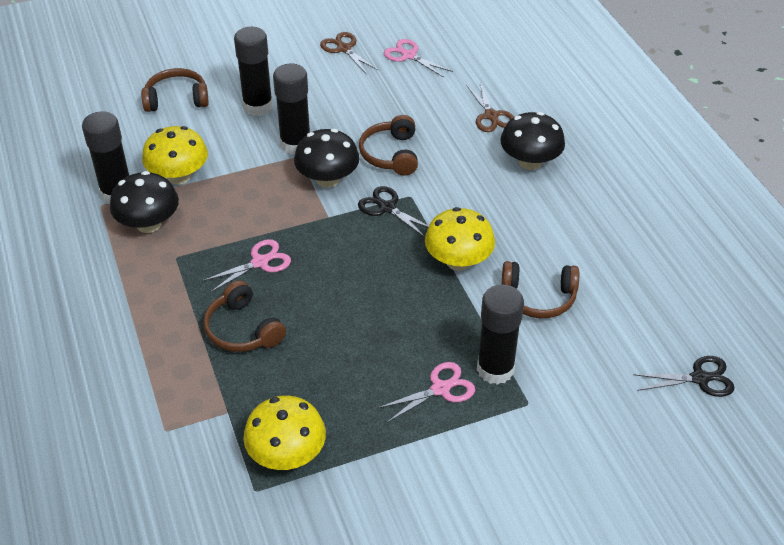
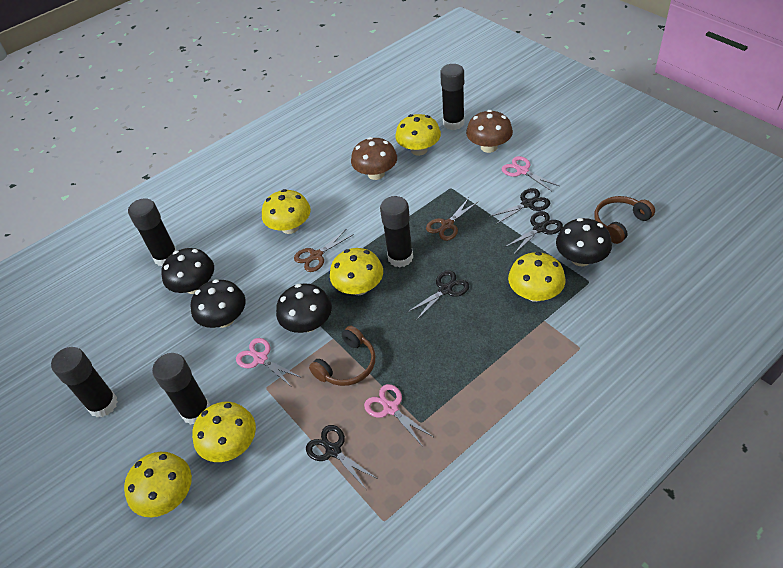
black glue stick: 4 -> 5
black mushroom: 3 -> 4
black scissors: 2 -> 4
brown headphones: 4 -> 2
brown mushroom: 0 -> 2
yellow mushroom: 3 -> 6

